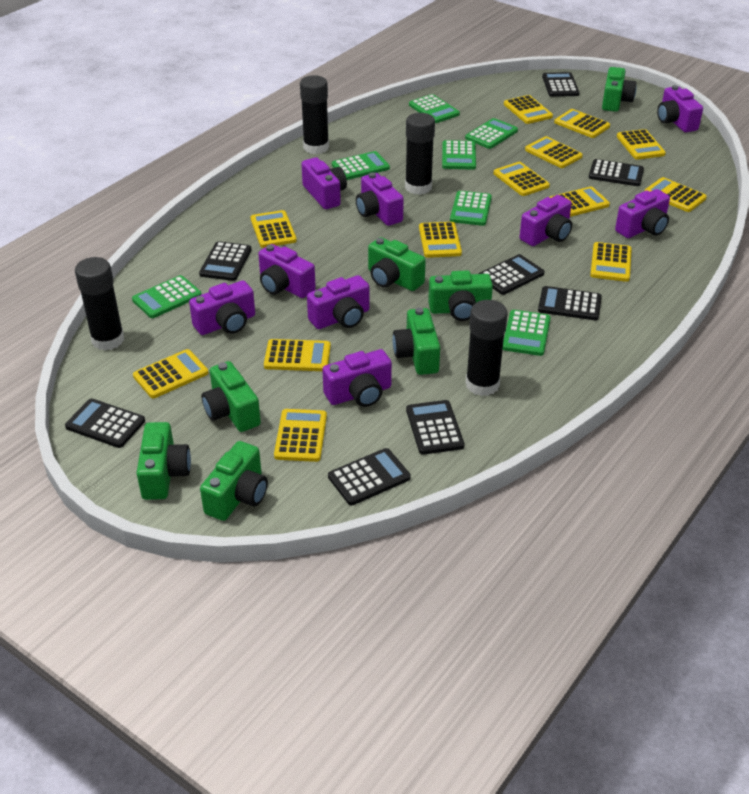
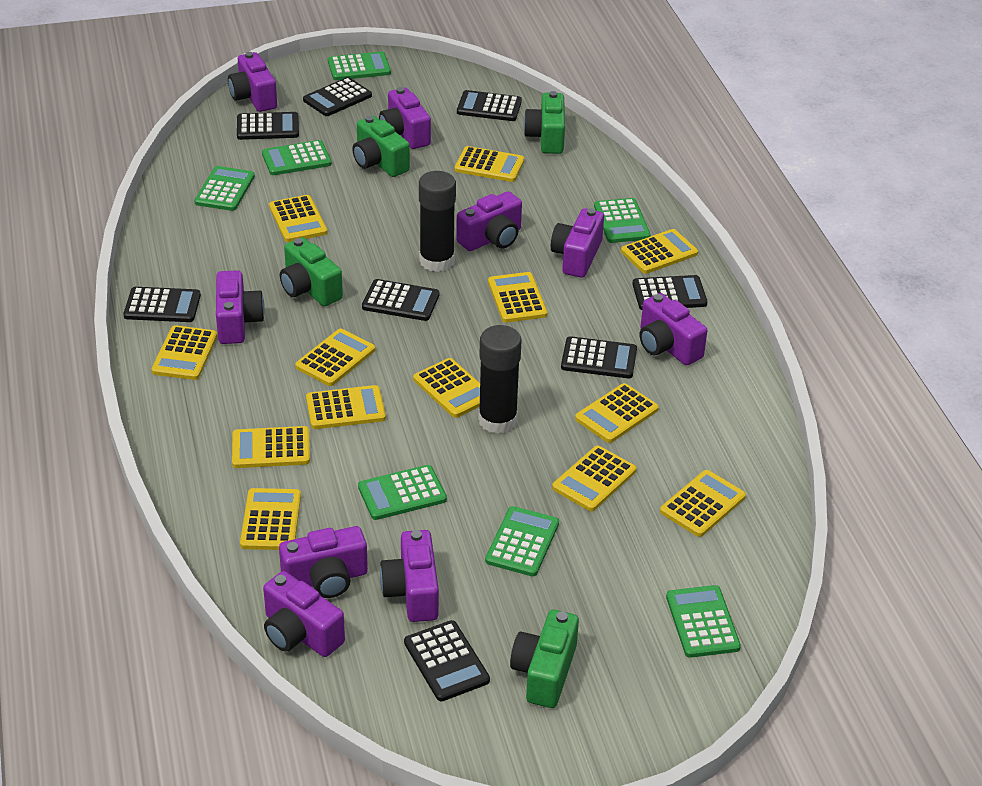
black glue stick: 4 -> 2
green camera: 7 -> 4

